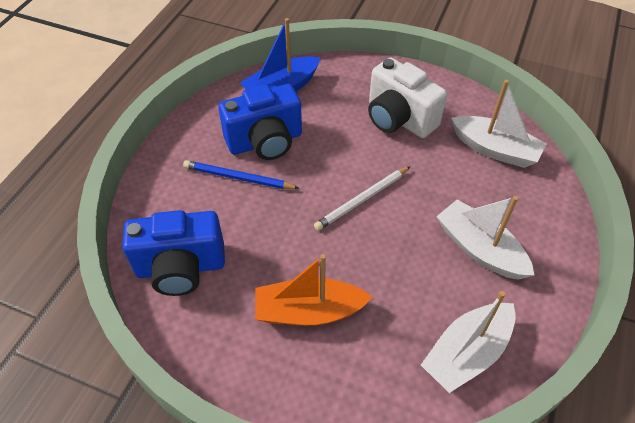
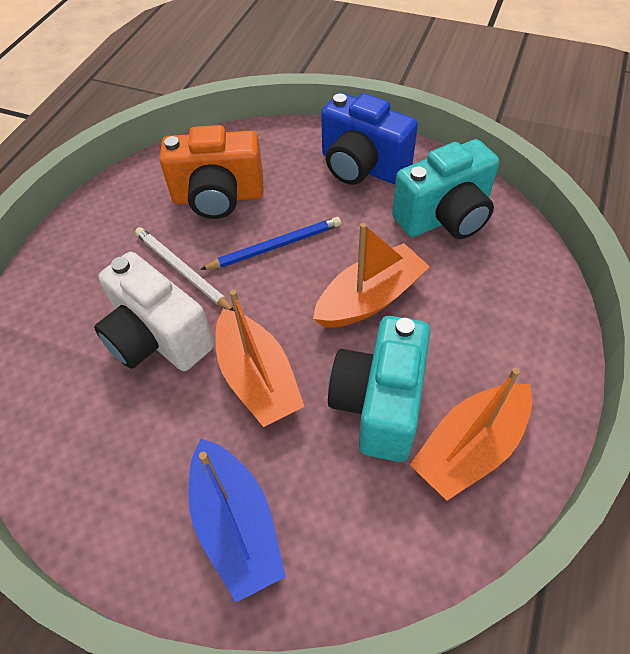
blue camera: 2 -> 1
orange boat: 1 -> 3
orange camera: 0 -> 1
turquoise camera: 0 -> 2
white boat: 3 -> 0

